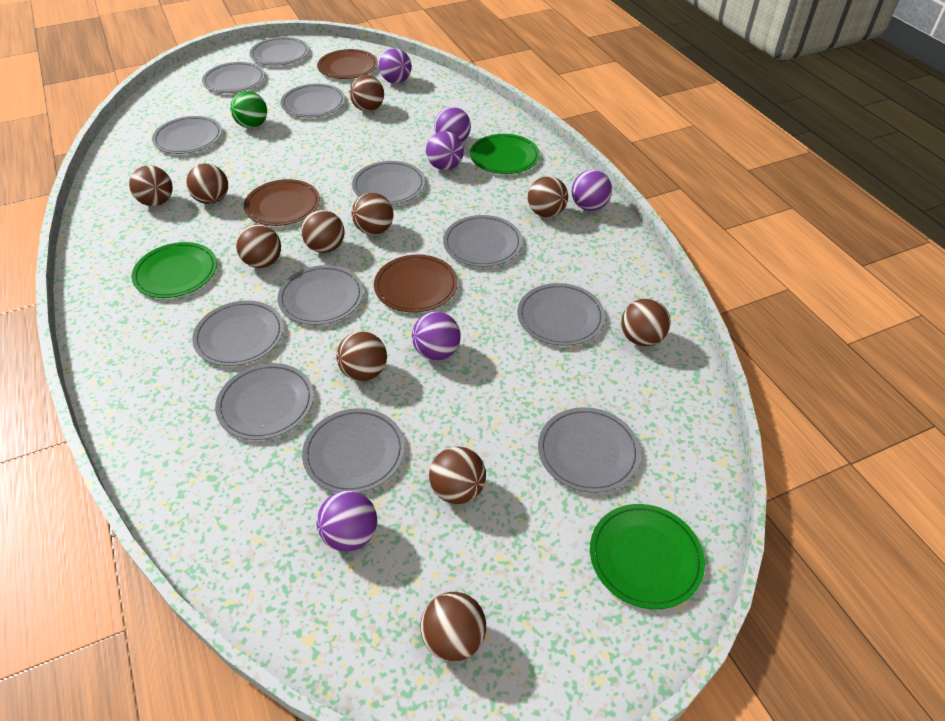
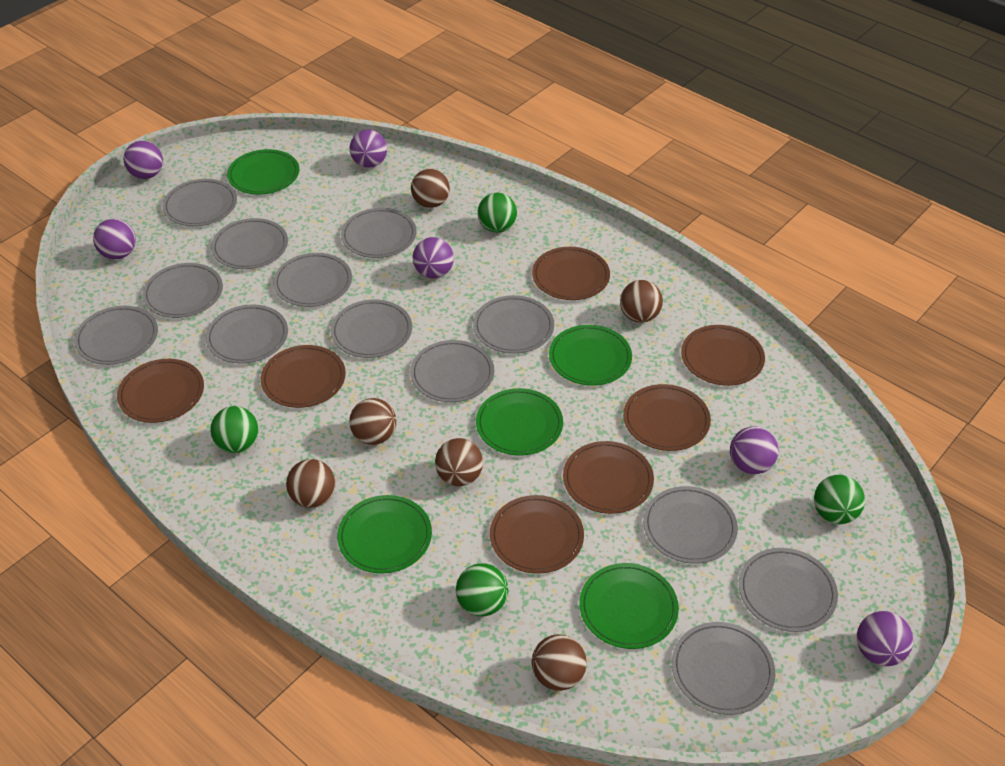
brown ball: 11 -> 6
brown plate: 3 -> 7
green ball: 1 -> 4
green plate: 3 -> 5
grey plate: 12 -> 13

